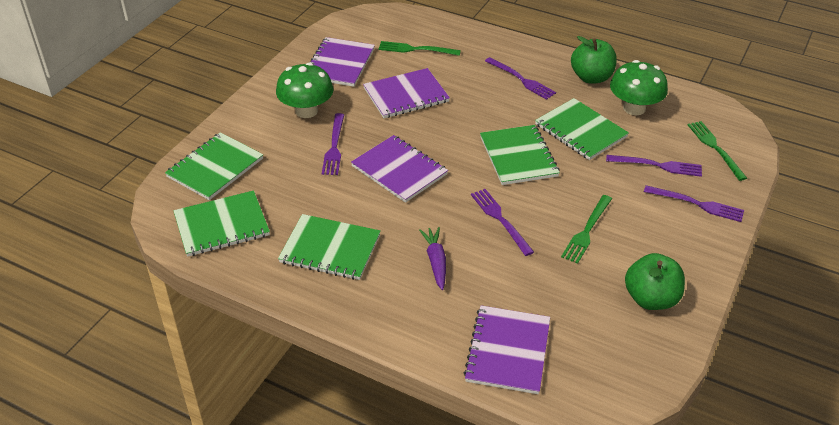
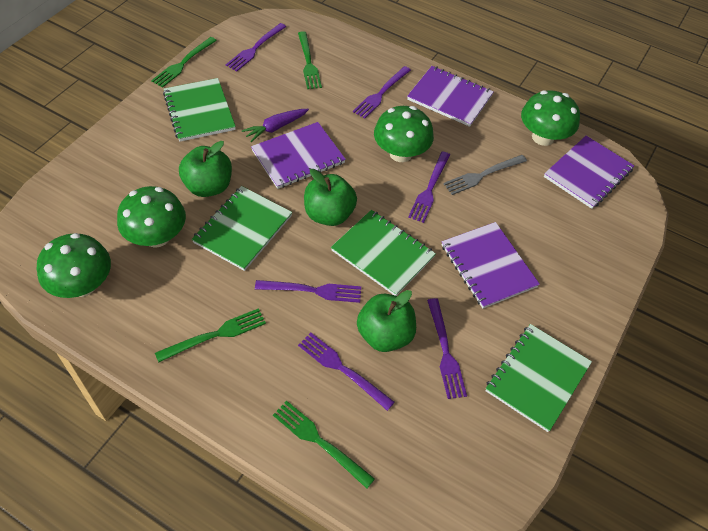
green apple: 2 -> 3
green fork: 3 -> 4
green mushroom: 2 -> 4
green notebook: 5 -> 4
grey fork: 0 -> 1
purple fork: 5 -> 6

